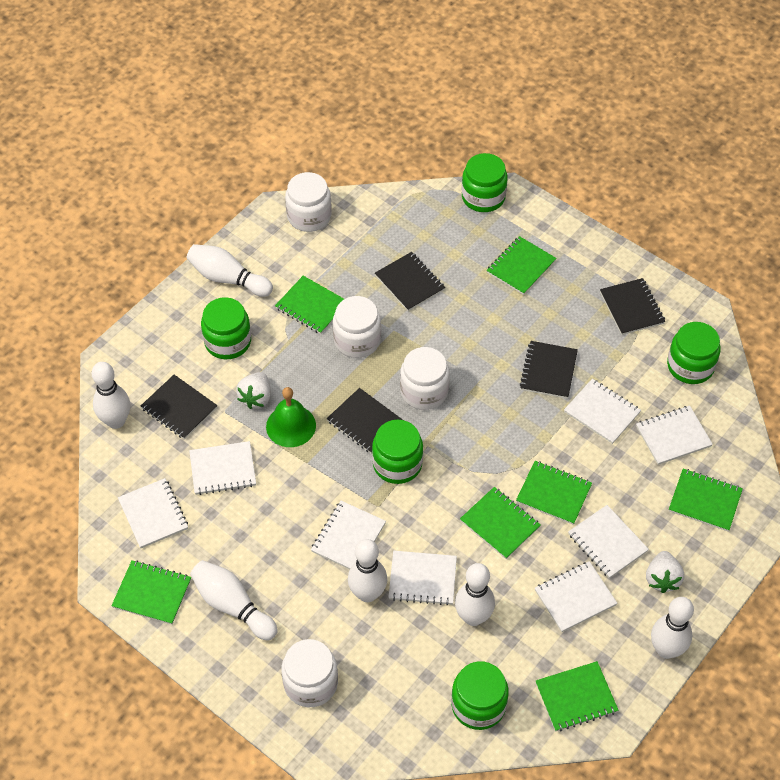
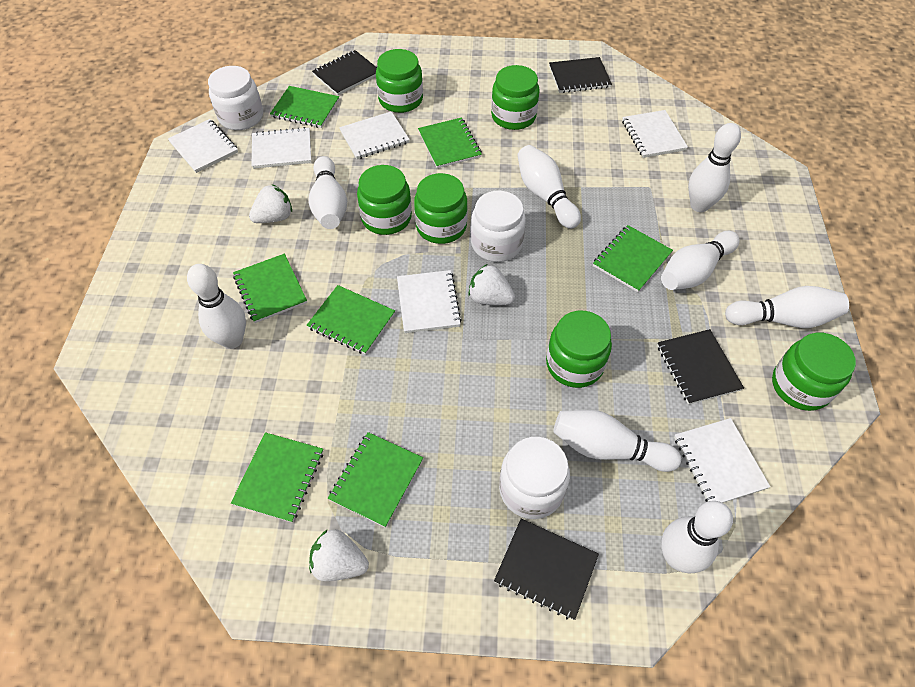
black notebook: 5 -> 4
green bell: 1 -> 0
green jar: 5 -> 6
white bowling pin: 6 -> 8
white jar: 4 -> 3
white notebook: 8 -> 6
white strawberry: 2 -> 3

